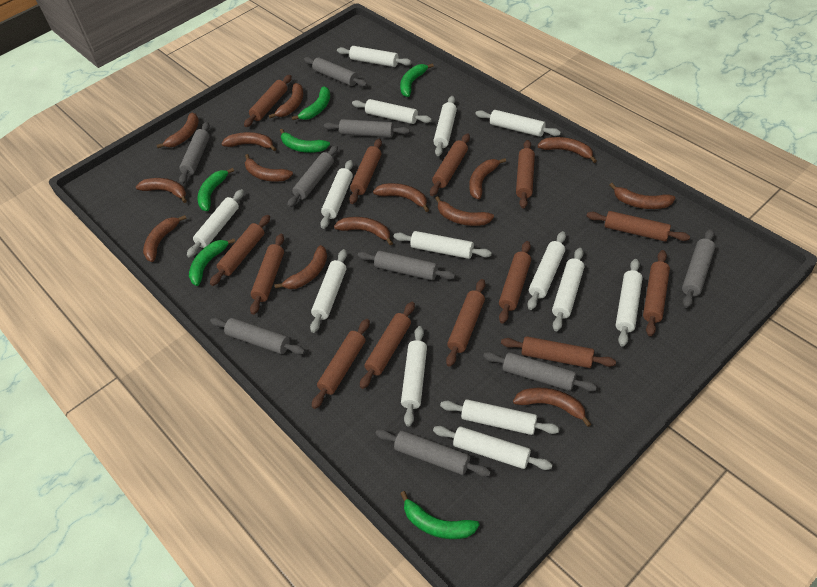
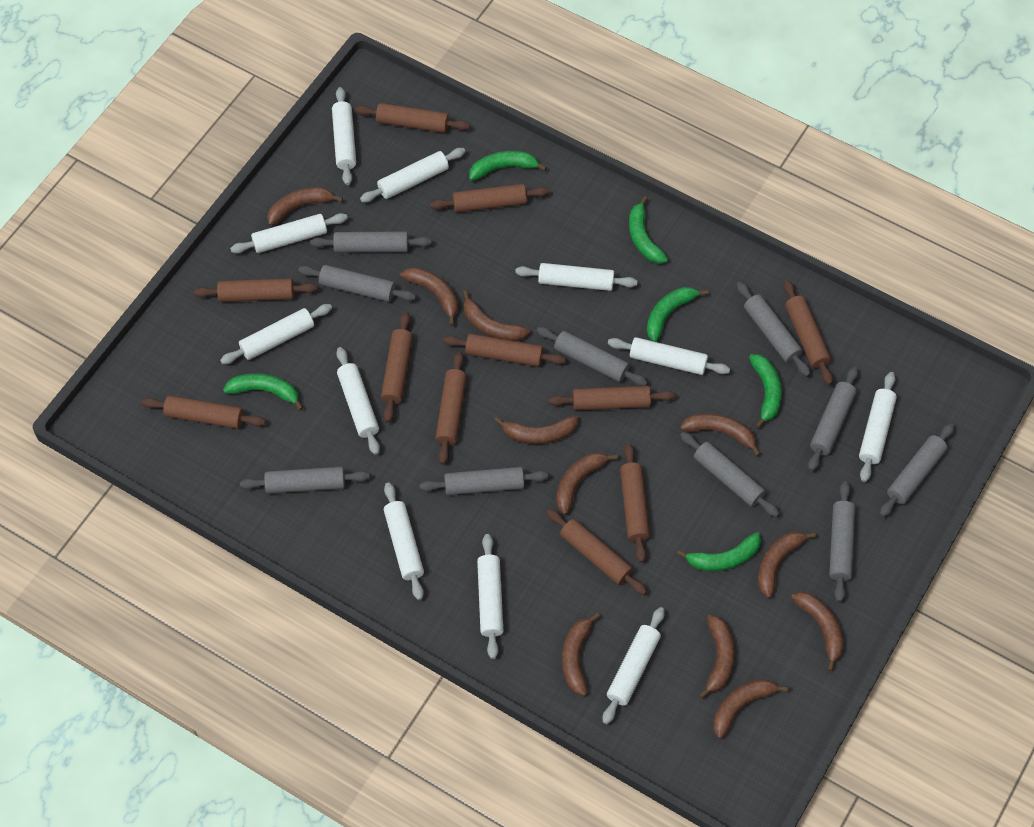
brown banana: 14 -> 11
brown rolling pin: 13 -> 11
grey rolling pin: 9 -> 10
white rolling pin: 14 -> 11

